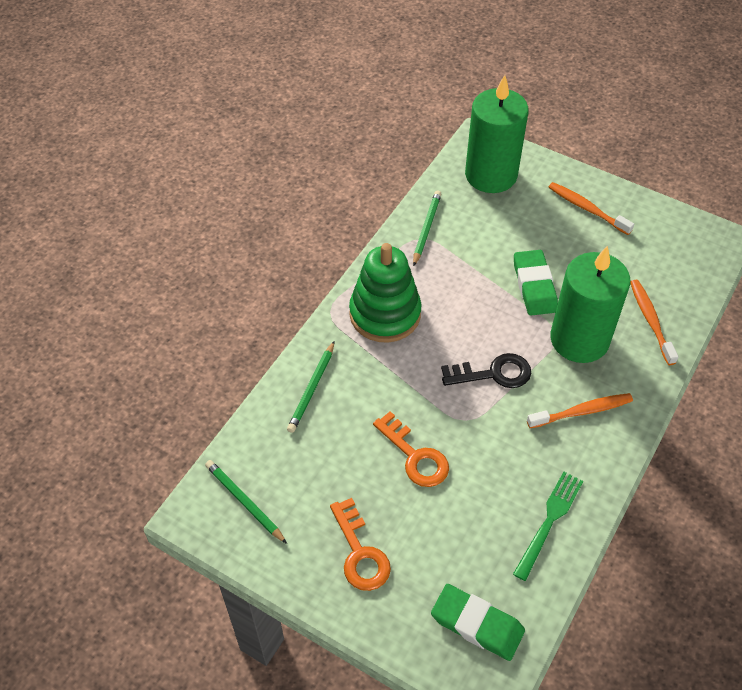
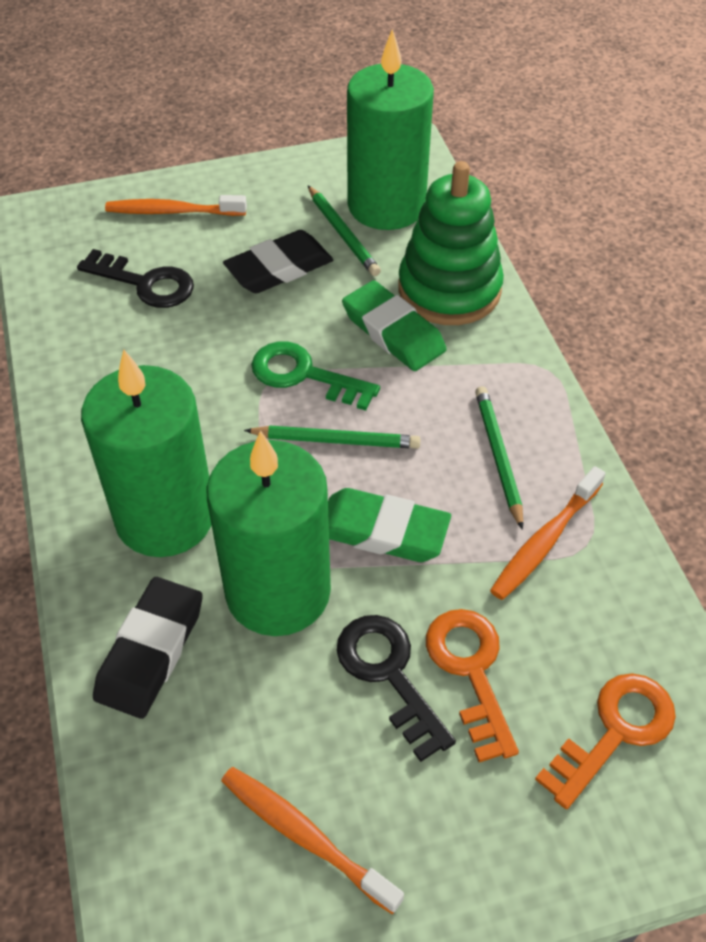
black eraser: 0 -> 2
black key: 1 -> 2
green candle: 2 -> 3
green fork: 1 -> 0
green key: 0 -> 1

